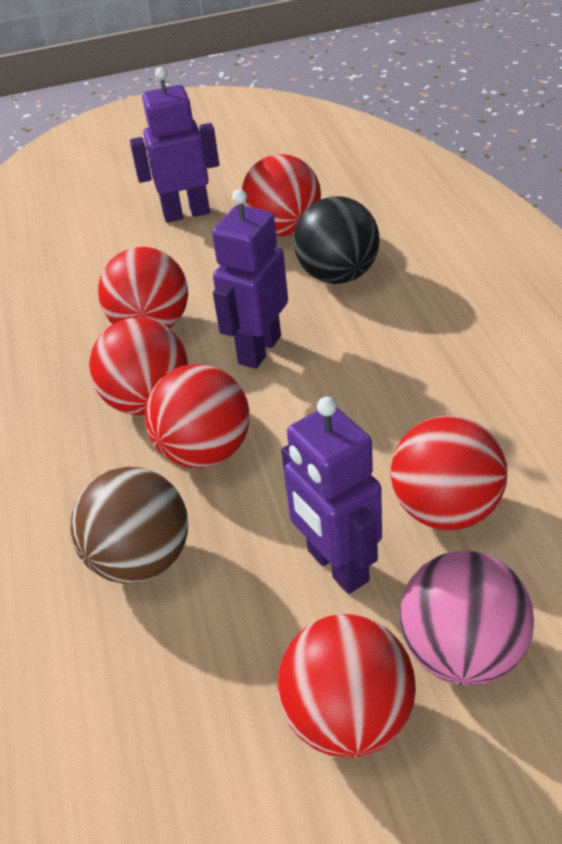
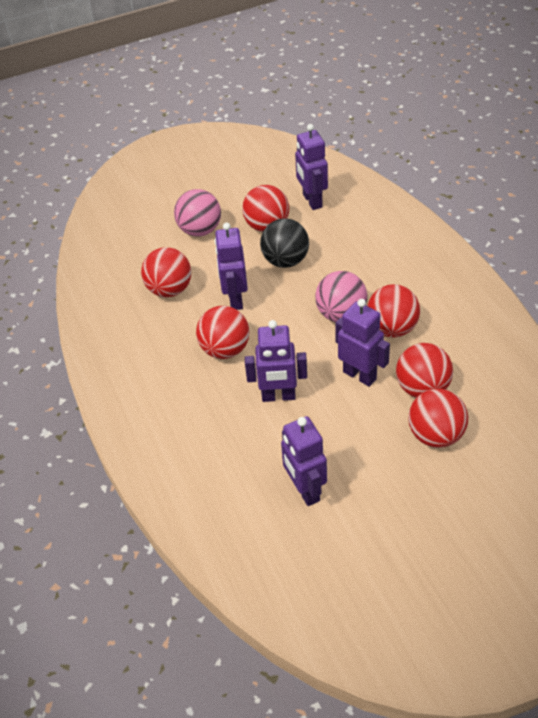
brown ball: 1 -> 0
pink ball: 1 -> 2
purple robot: 3 -> 5

